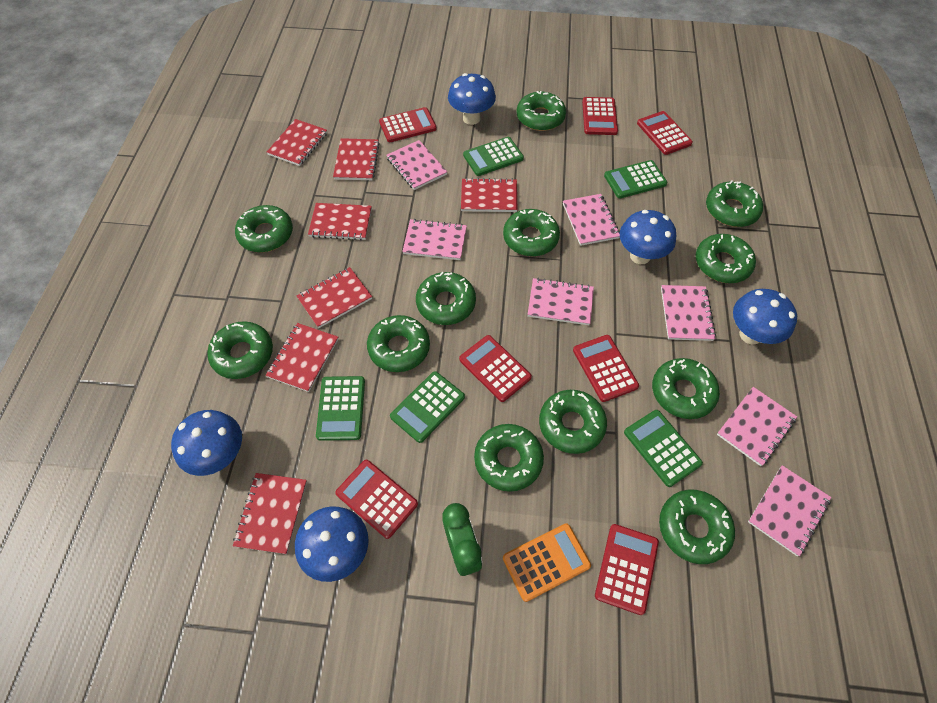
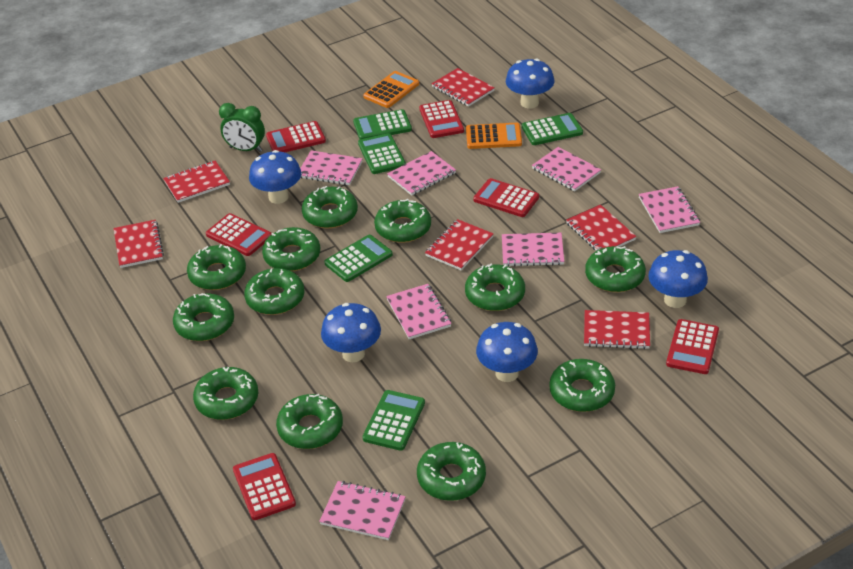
orange calculator: 1 -> 2
red calculator: 7 -> 6
red notebook: 7 -> 6

